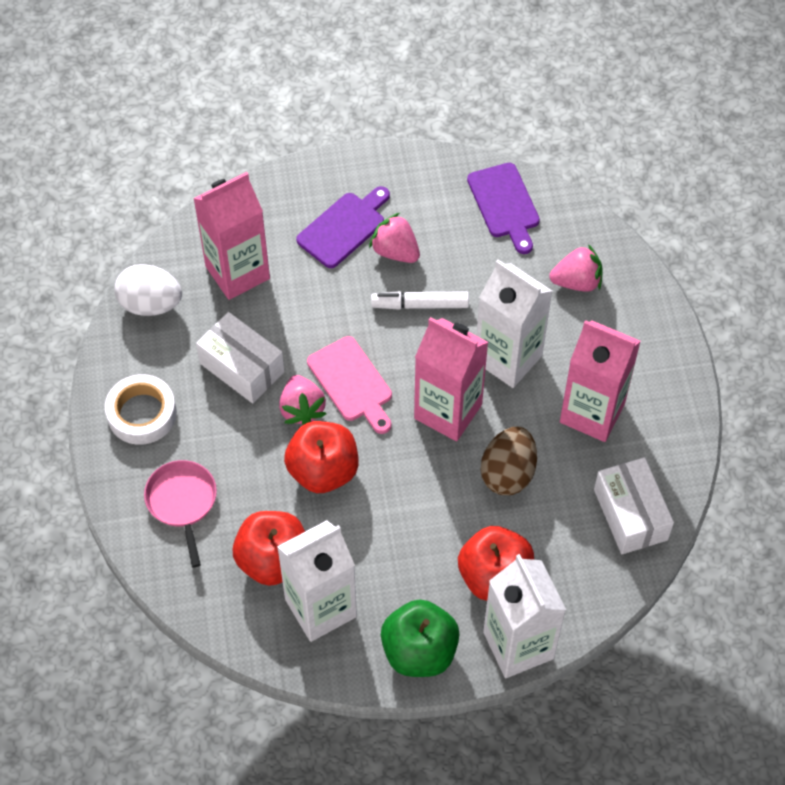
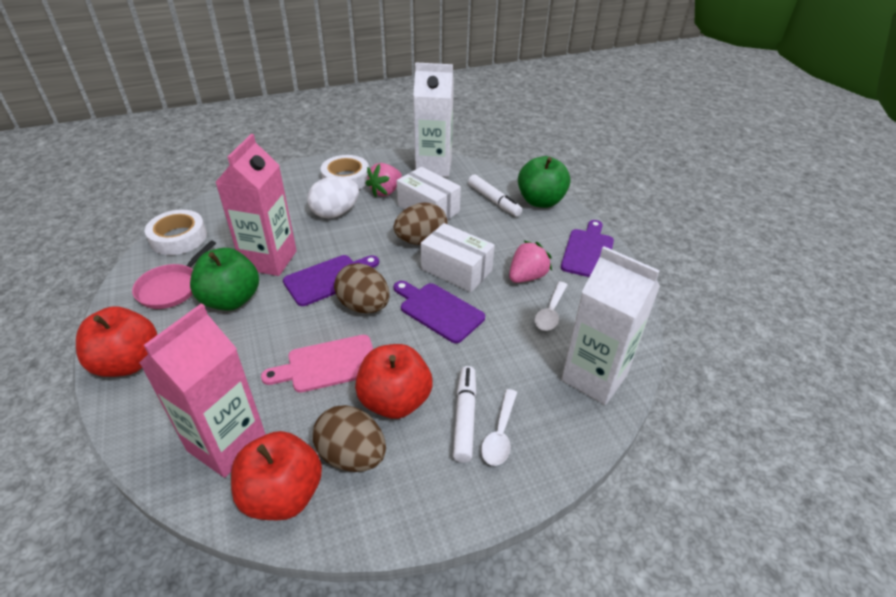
brown egg: 1 -> 3
green apple: 1 -> 2
pink carton: 3 -> 2
pink strawberry: 3 -> 2
purple cutting board: 2 -> 3
white carton: 3 -> 2
white marker: 1 -> 2
white spoon: 0 -> 2
white tape: 1 -> 2

